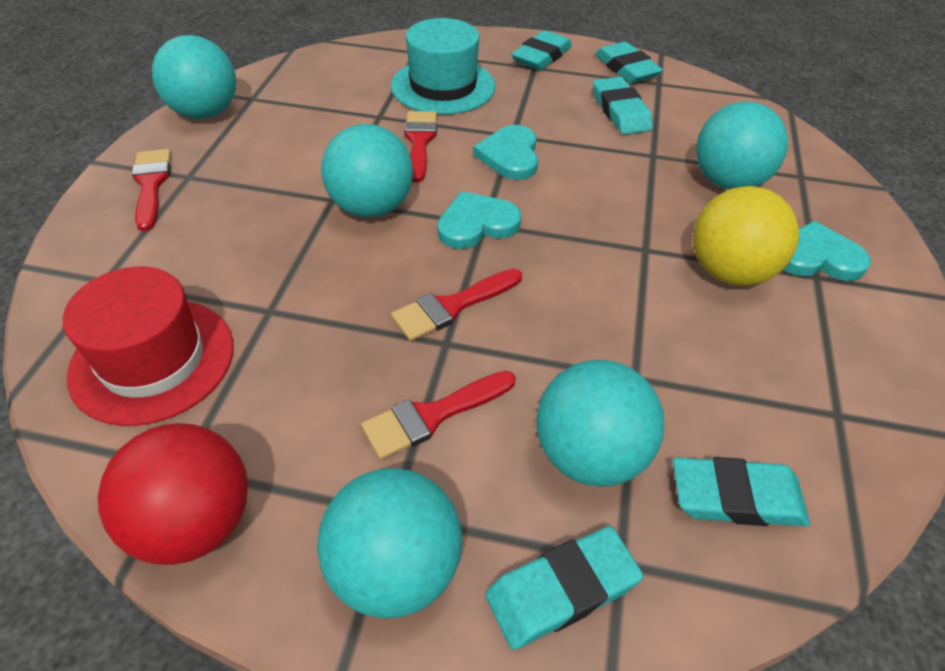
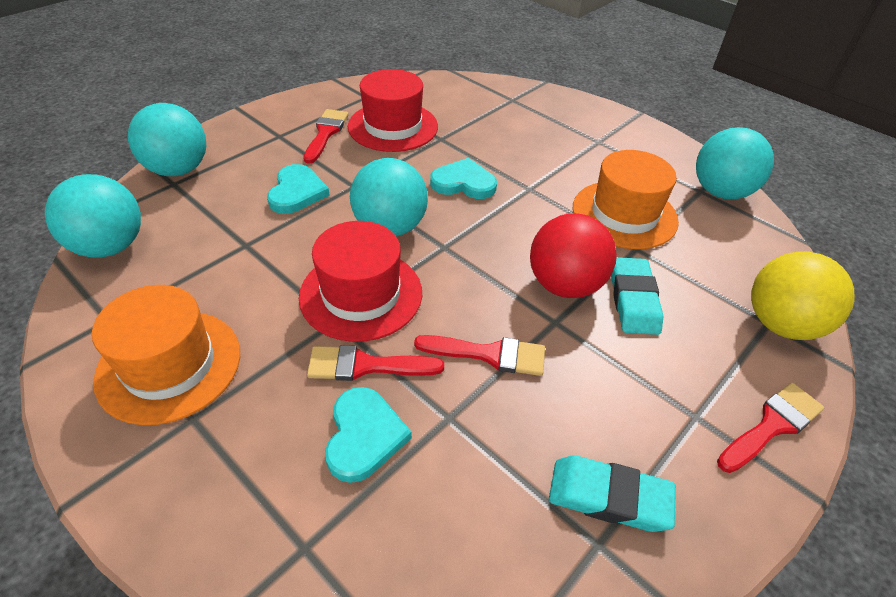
orange hat: 0 -> 2
red hat: 1 -> 2
turquoise ball: 5 -> 4
turquoise eraser: 5 -> 2
turquoise hat: 1 -> 0

